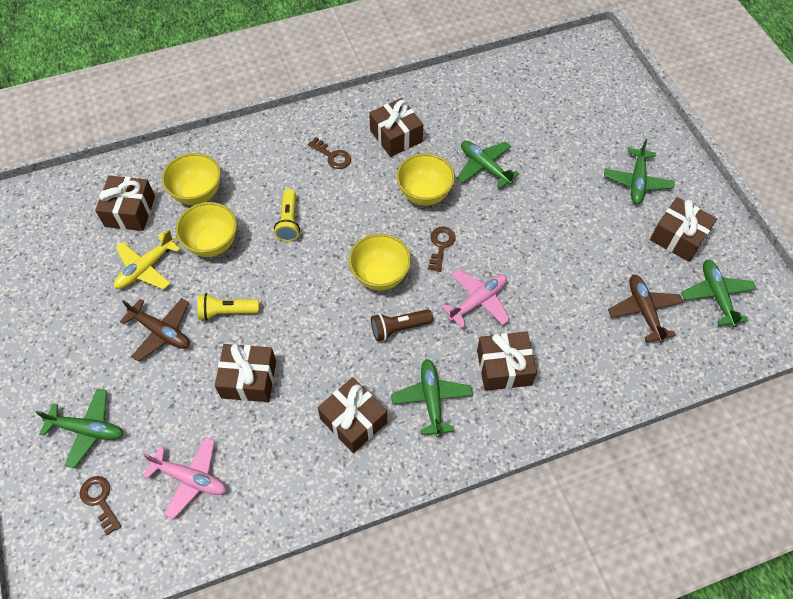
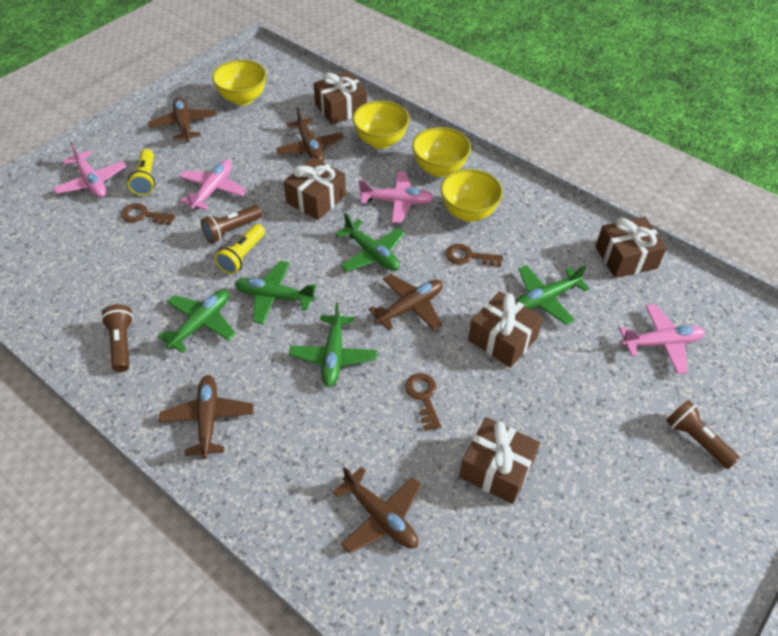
brown flashlight: 1 -> 3
brown gift: 6 -> 5
brown plane: 2 -> 5
pink plane: 2 -> 4
yellow plane: 1 -> 0

